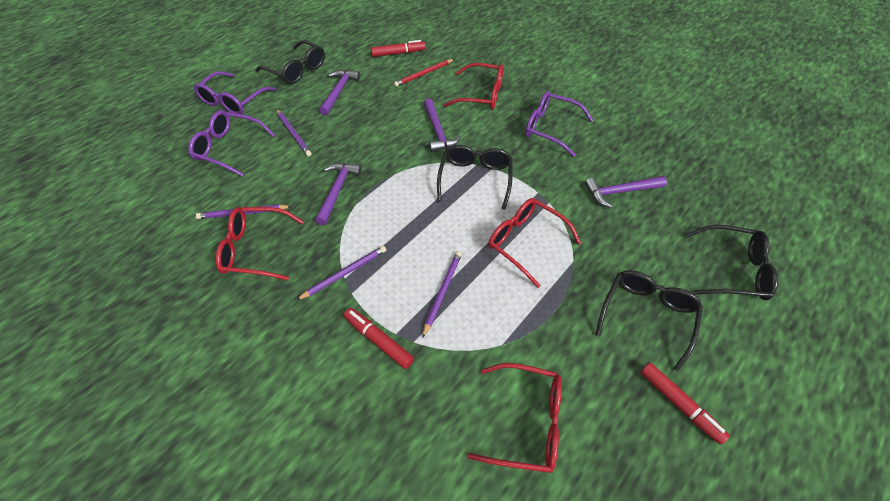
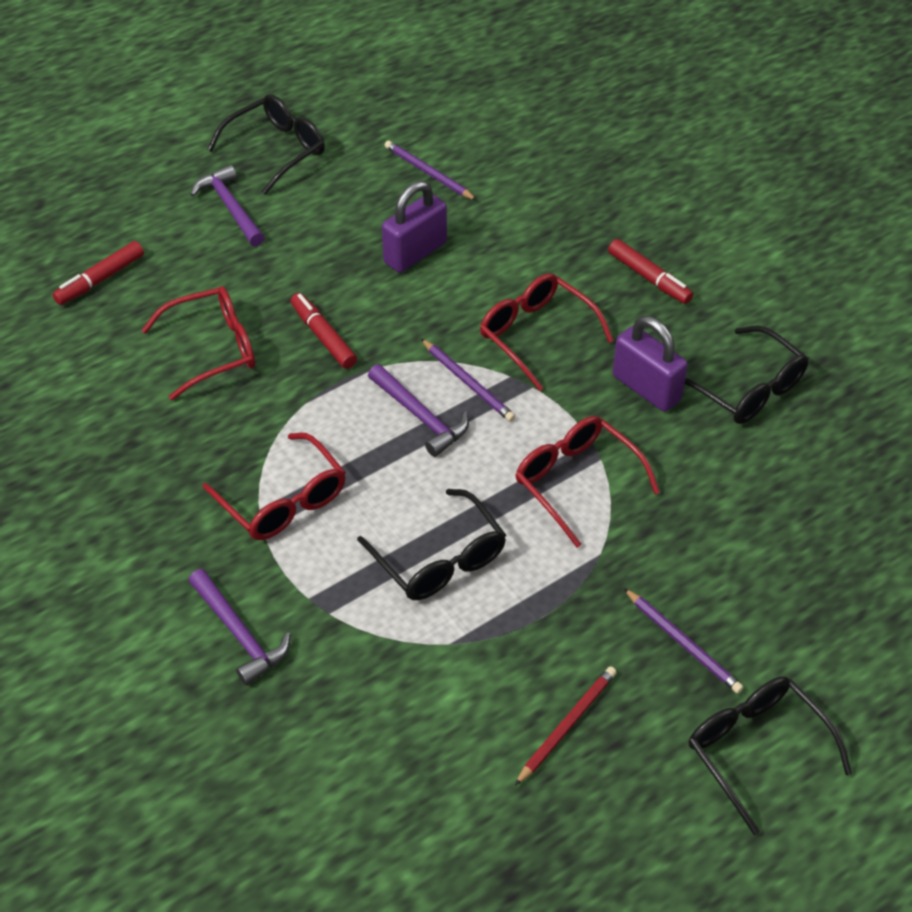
purple glasses: 3 -> 0
purple hammer: 4 -> 3
purple padlock: 0 -> 2
purple pencil: 4 -> 3

